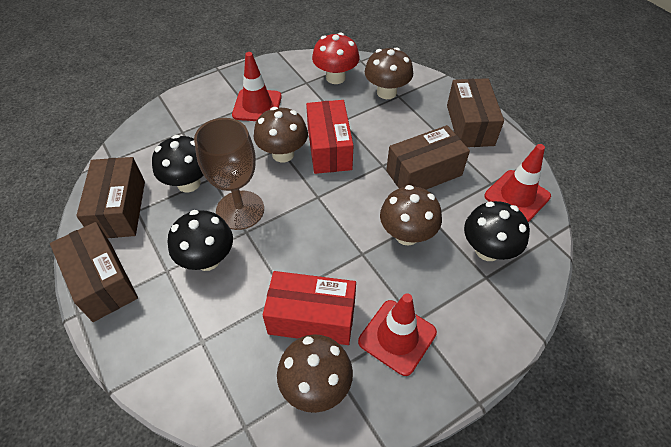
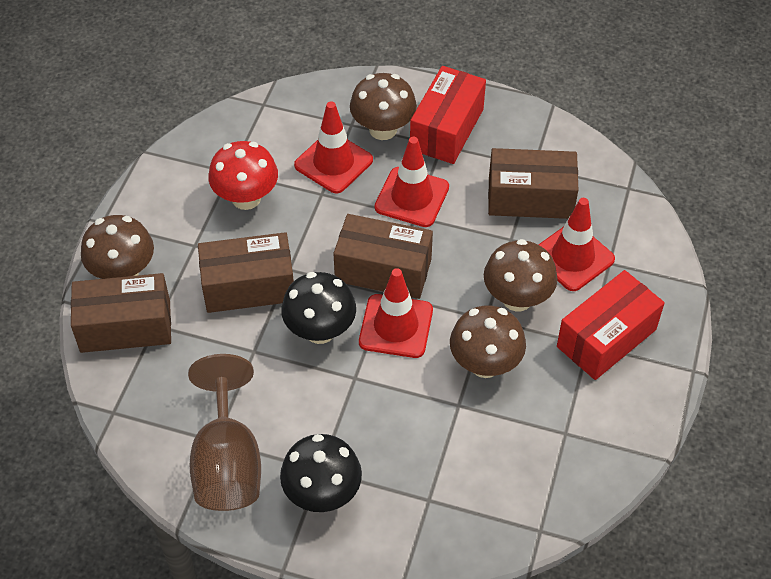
black mushroom: 3 -> 2
red traffic cone: 3 -> 4

